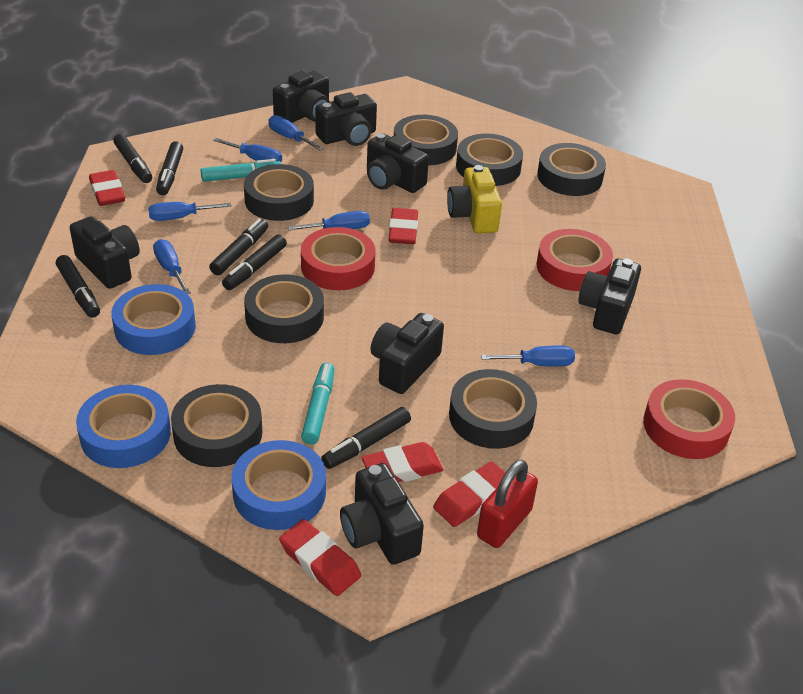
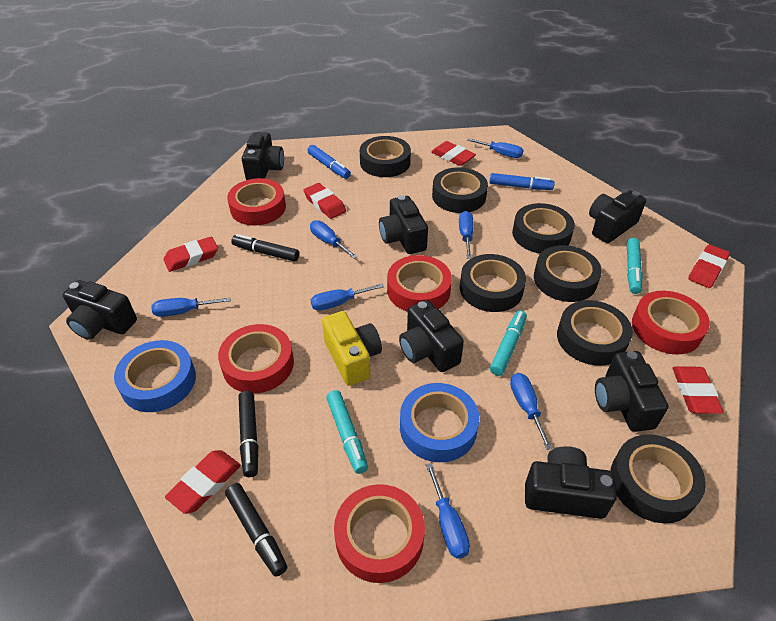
black marker: 6 -> 3
blue marker: 0 -> 2
blue screwdriver: 6 -> 7
blue tape: 3 -> 2
red eraser: 5 -> 6
red padlock: 1 -> 0
red tape: 3 -> 5
turquoise marker: 2 -> 3

